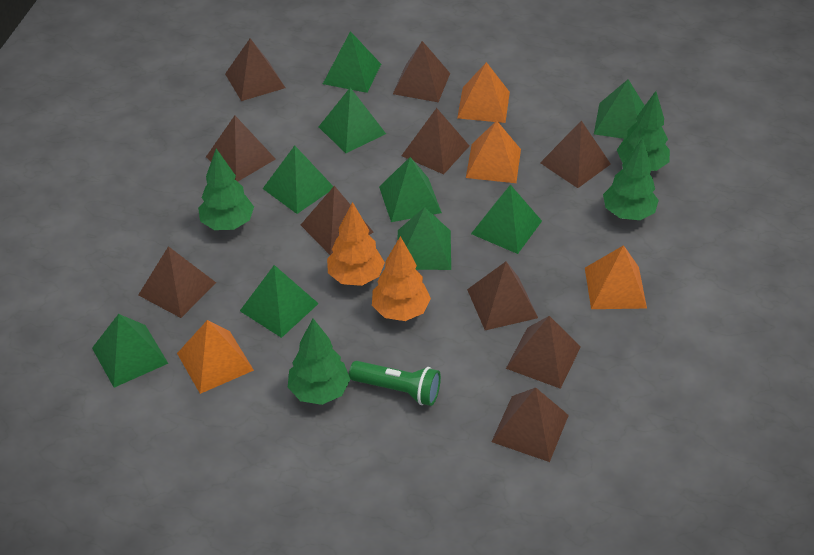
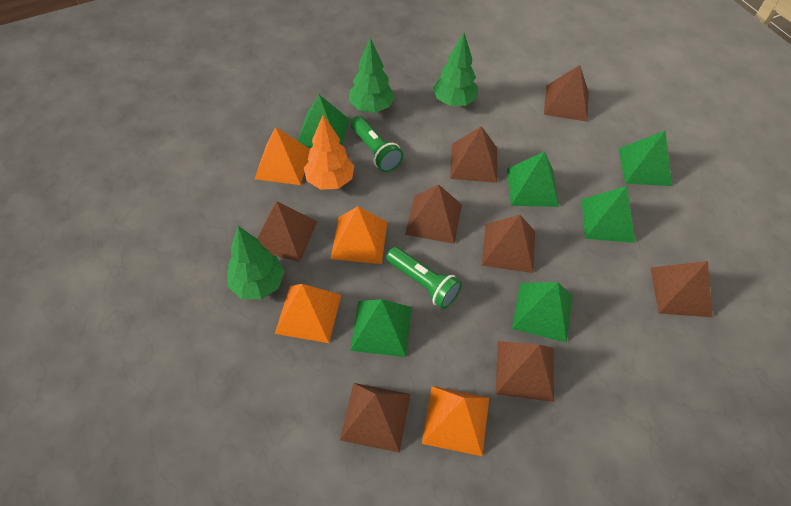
brown pyramid: 10 -> 8
green flashlight: 1 -> 2
green pyramid: 9 -> 6
green tree: 4 -> 3
orange tree: 2 -> 1

